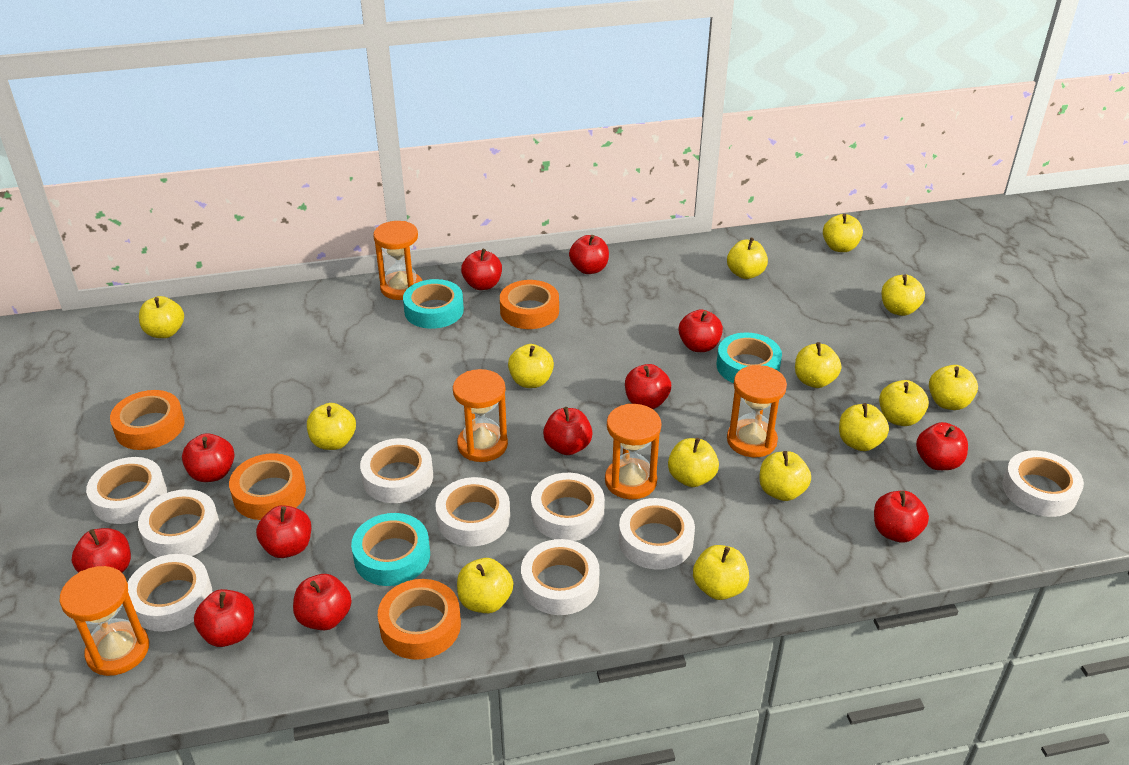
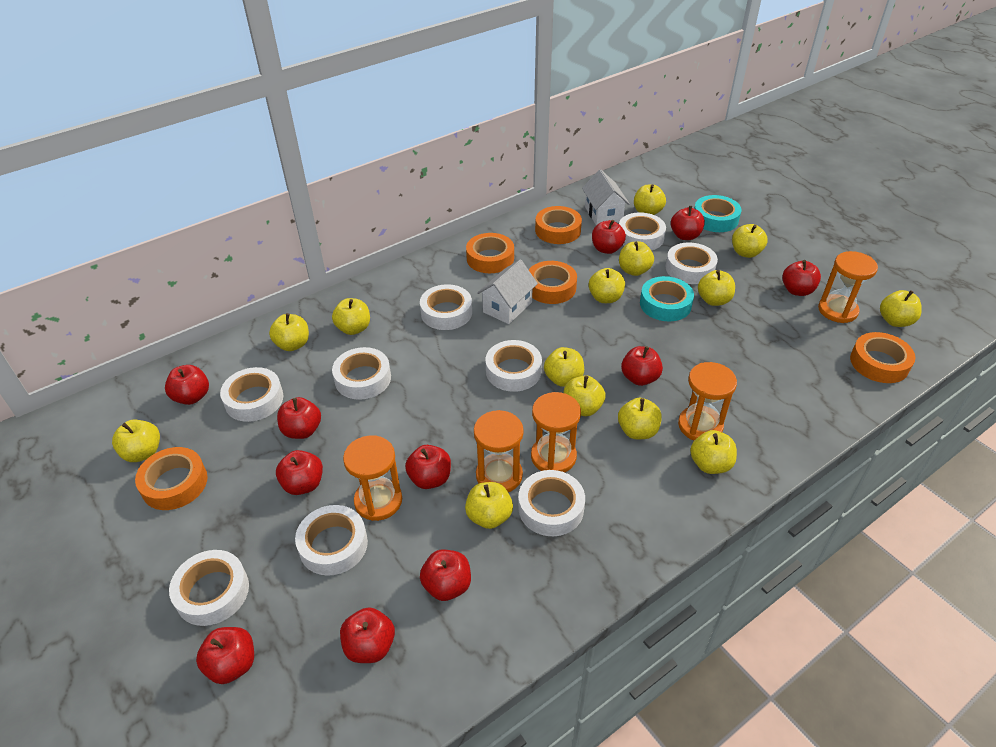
orange tape: 4 -> 5
red apple: 12 -> 11
turquoise tape: 3 -> 2
white house: 0 -> 2

